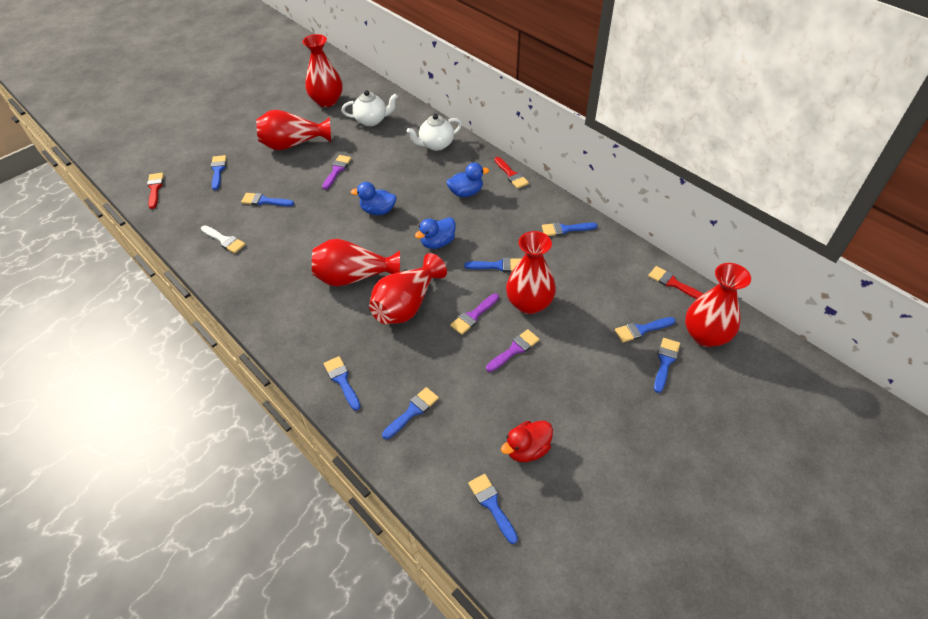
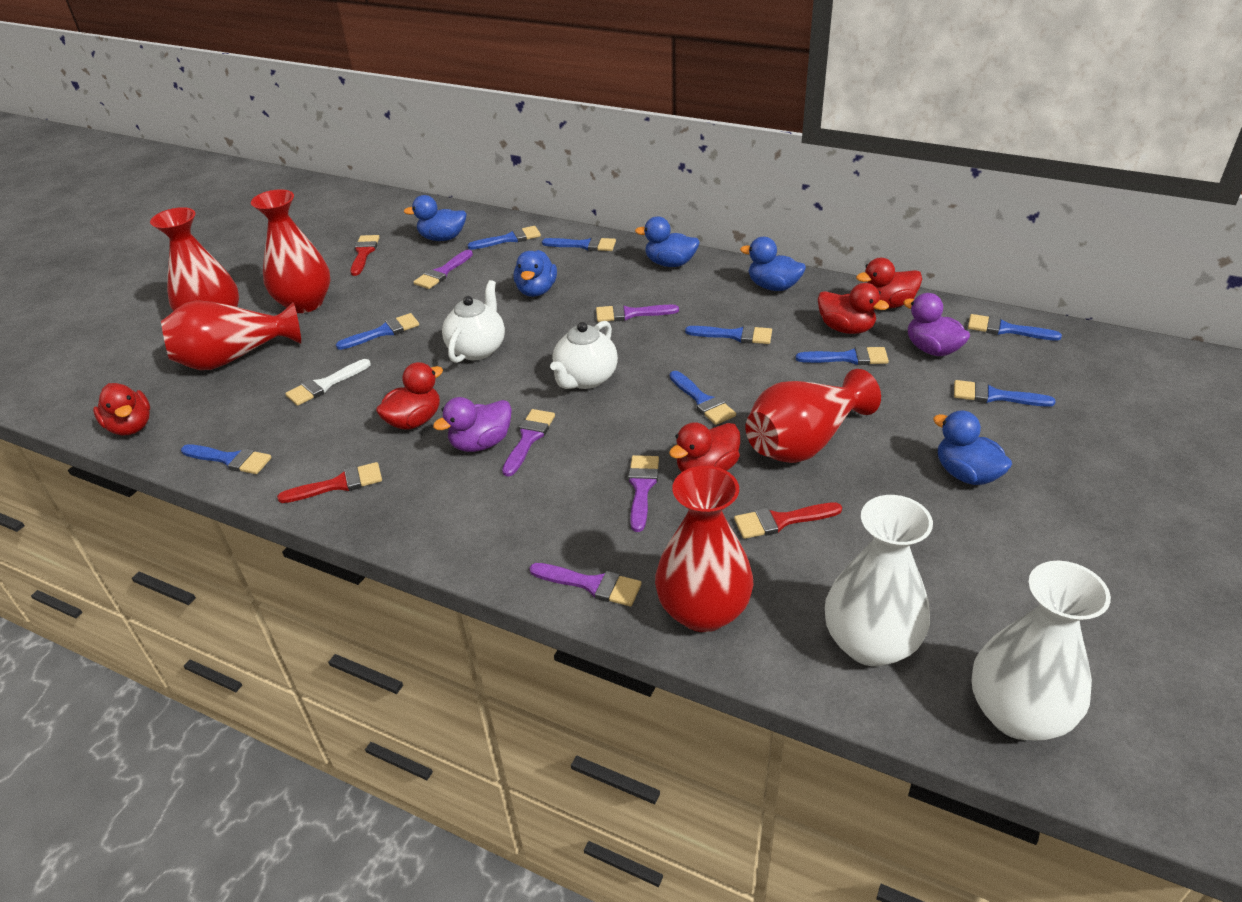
blue duck: 3 -> 5
purple brush: 3 -> 5
purple duck: 0 -> 2
red duck: 1 -> 5
red vase: 6 -> 5
white vase: 0 -> 2

